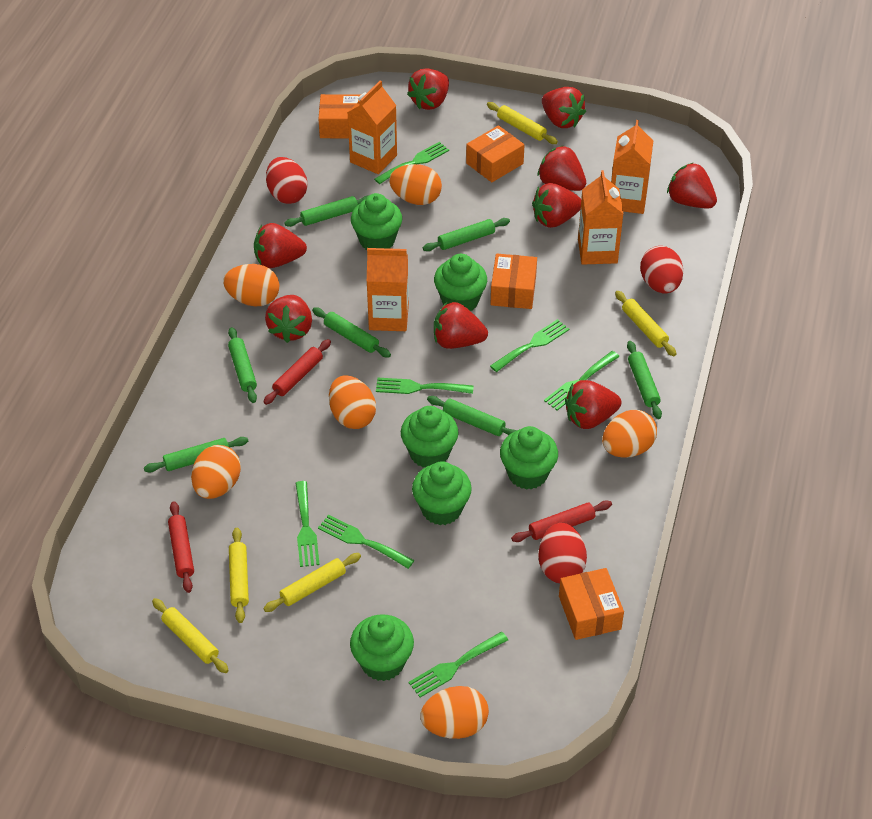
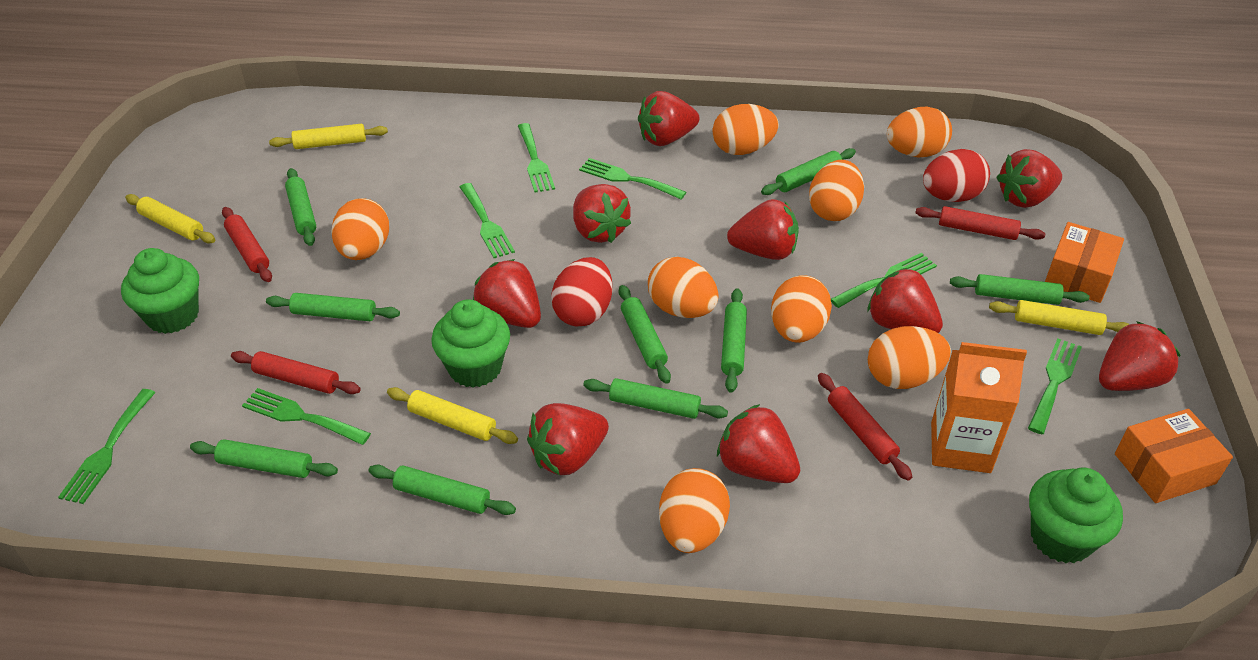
green cupcake: 6 -> 3
green rolling pin: 7 -> 9
orange box: 4 -> 2
orange carton: 4 -> 1
orange egg: 6 -> 8
red egg: 3 -> 2
red rolling pin: 3 -> 4
yellow rolling pin: 5 -> 4

